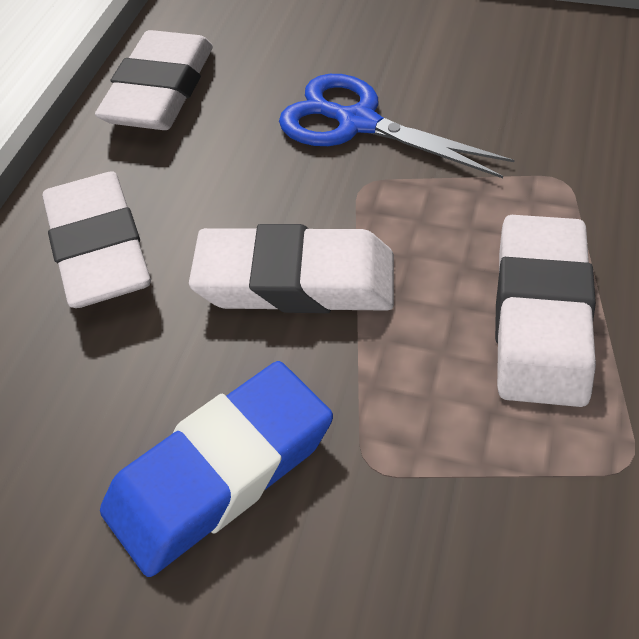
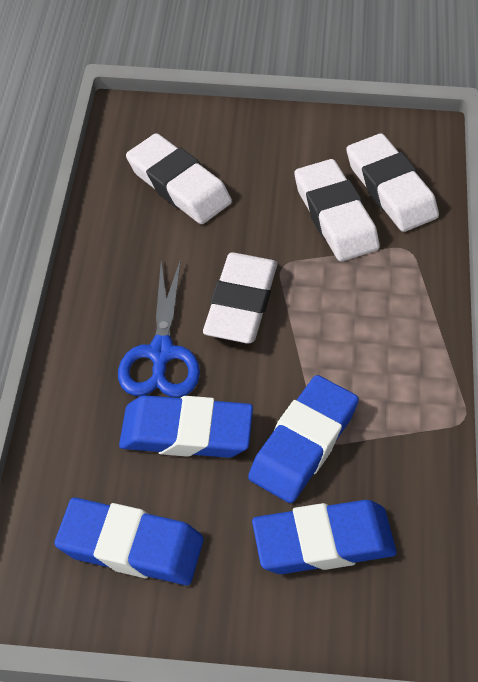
blue eraser: 1 -> 4

